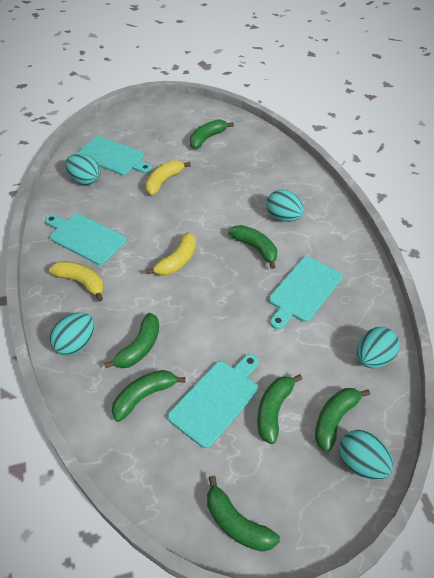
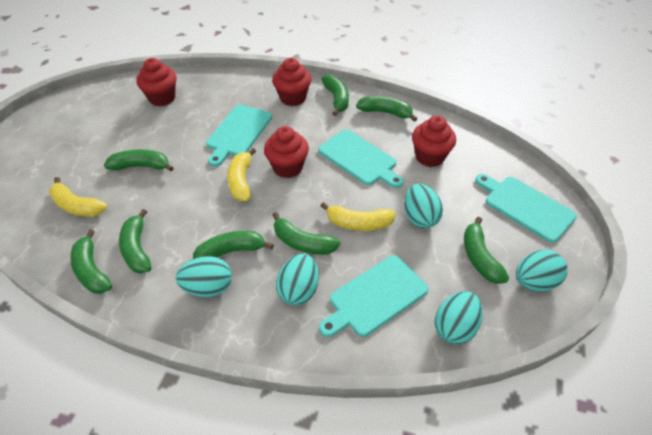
green banana: 7 -> 8
red cupcake: 0 -> 4

